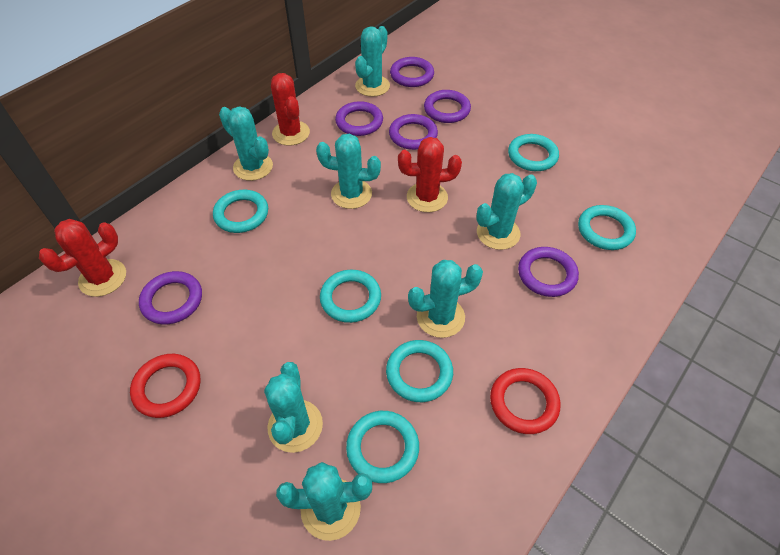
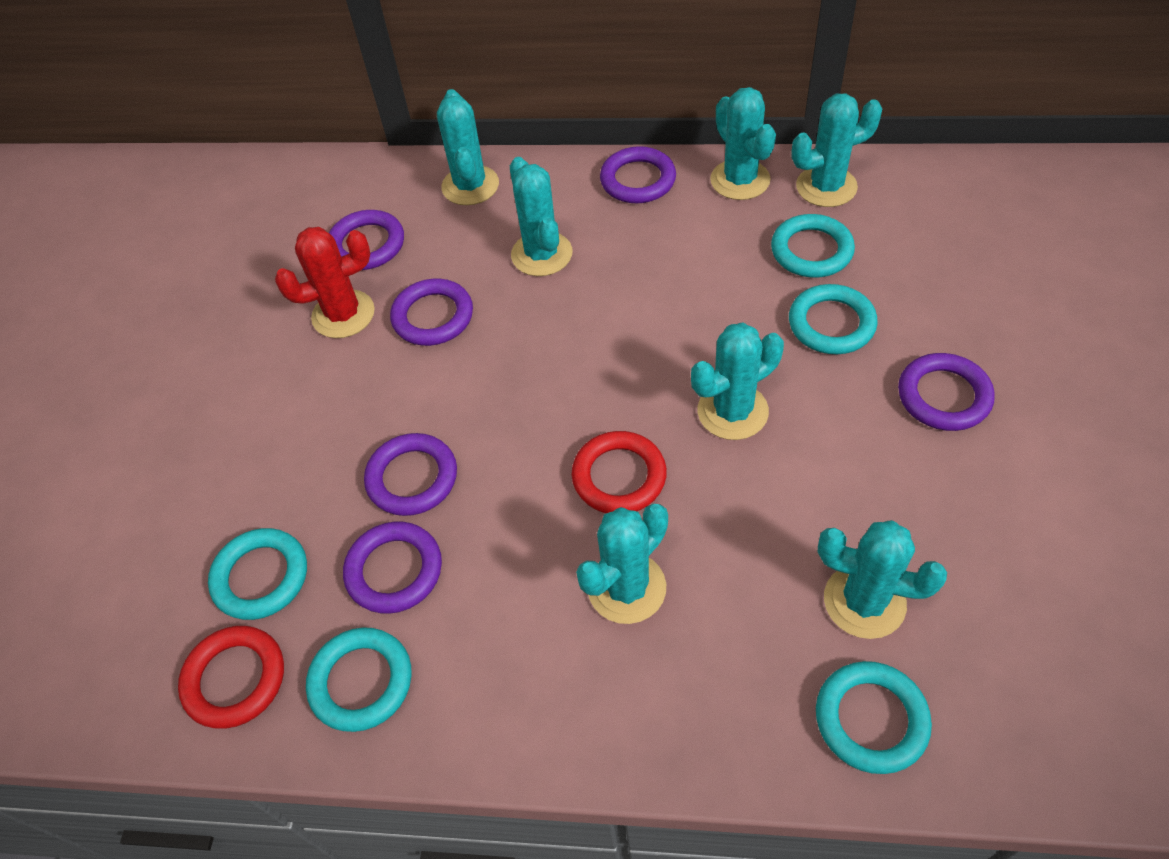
red cactus: 3 -> 1
turquoise ring: 6 -> 5

